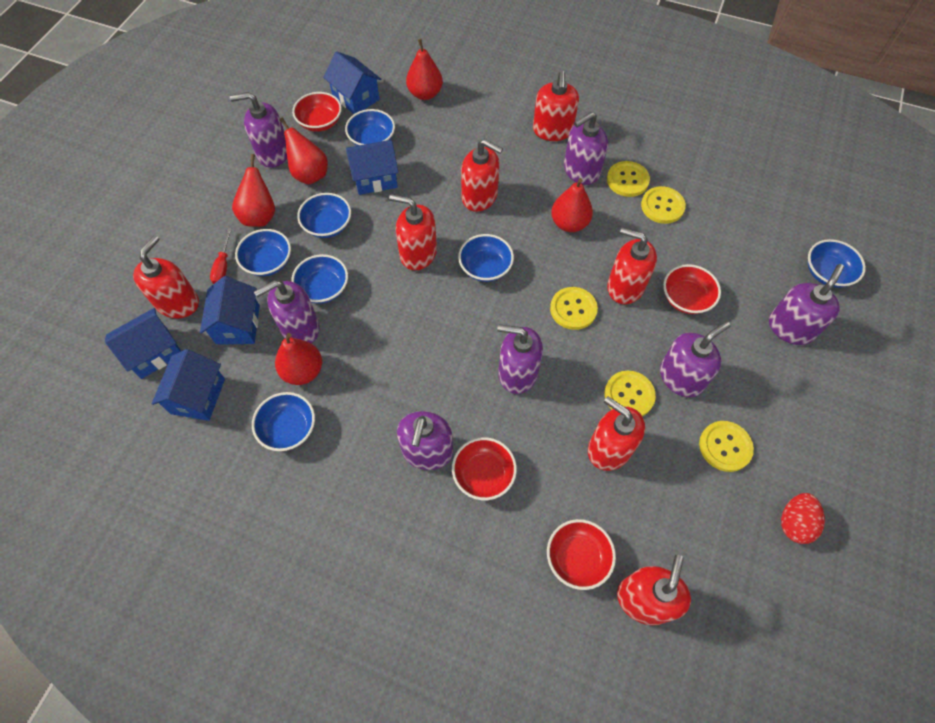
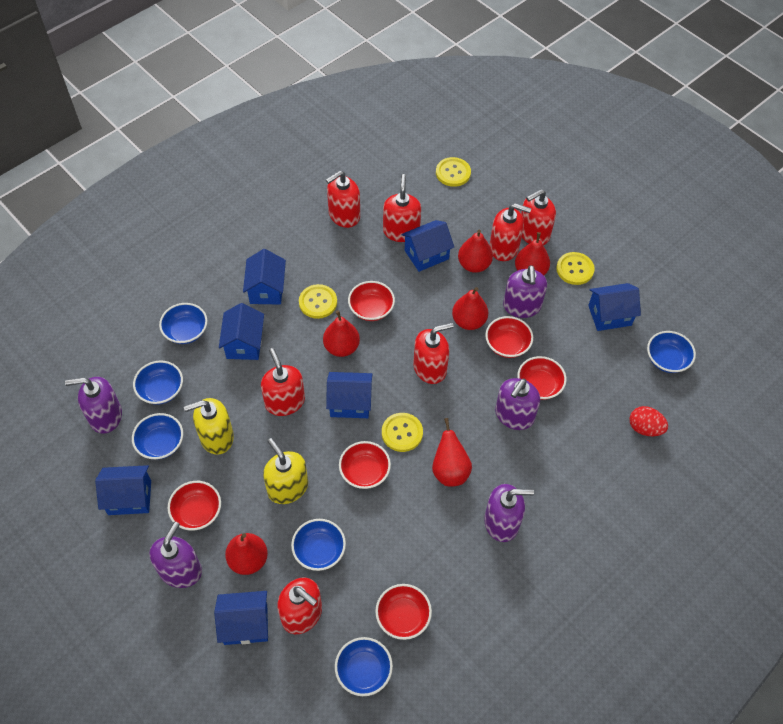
blue bowl: 7 -> 6
blue house: 5 -> 7
purple soap dispenser: 7 -> 5
red bowl: 4 -> 6
red pear: 5 -> 6
red screwdriver: 1 -> 0
yellow button: 5 -> 4
yellow soap dispenser: 0 -> 2

